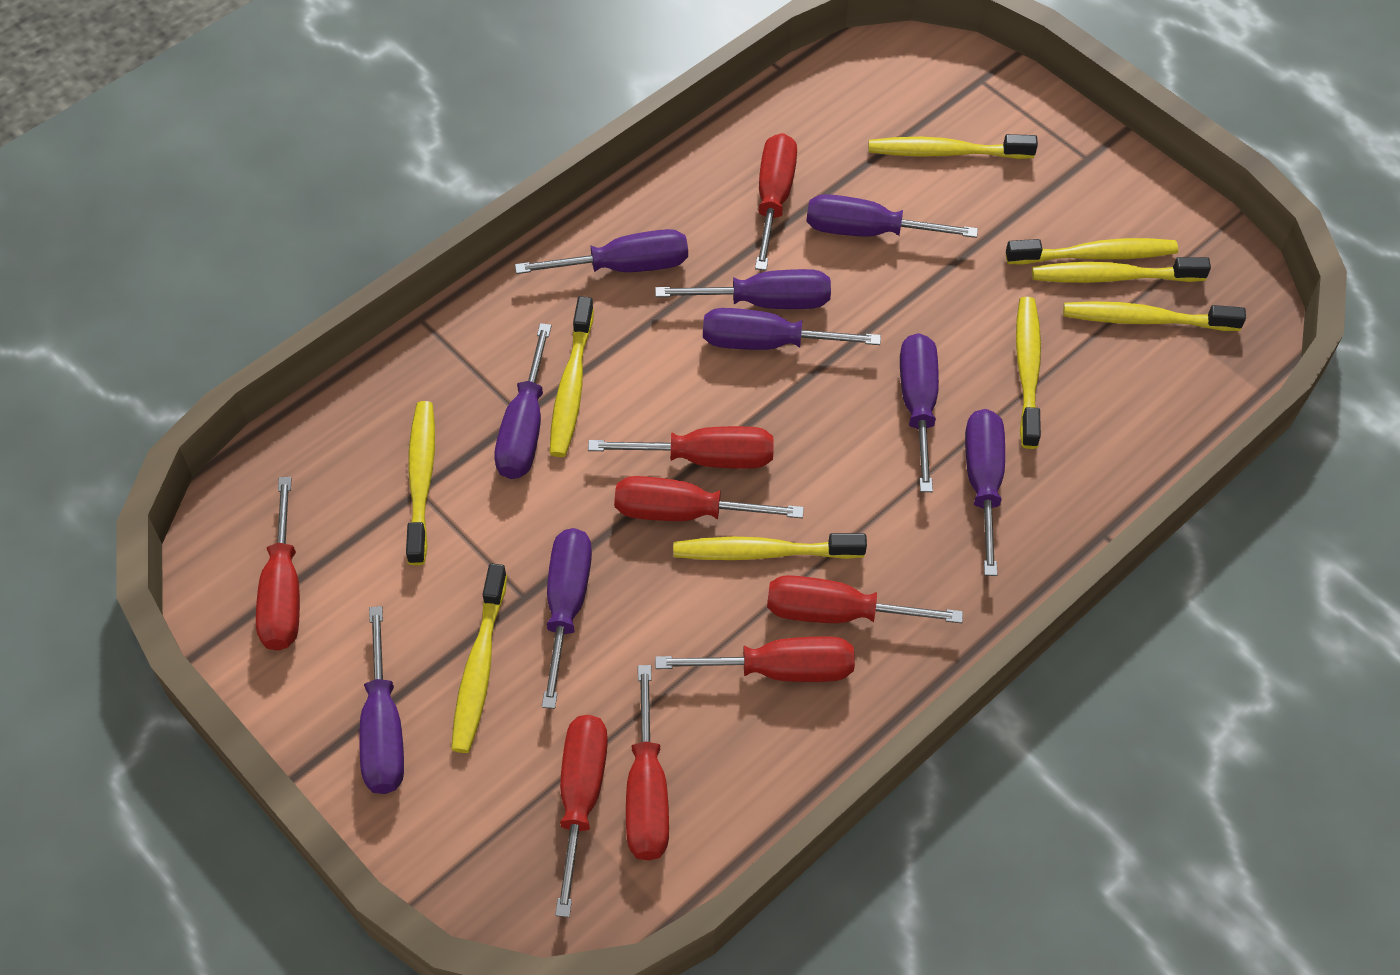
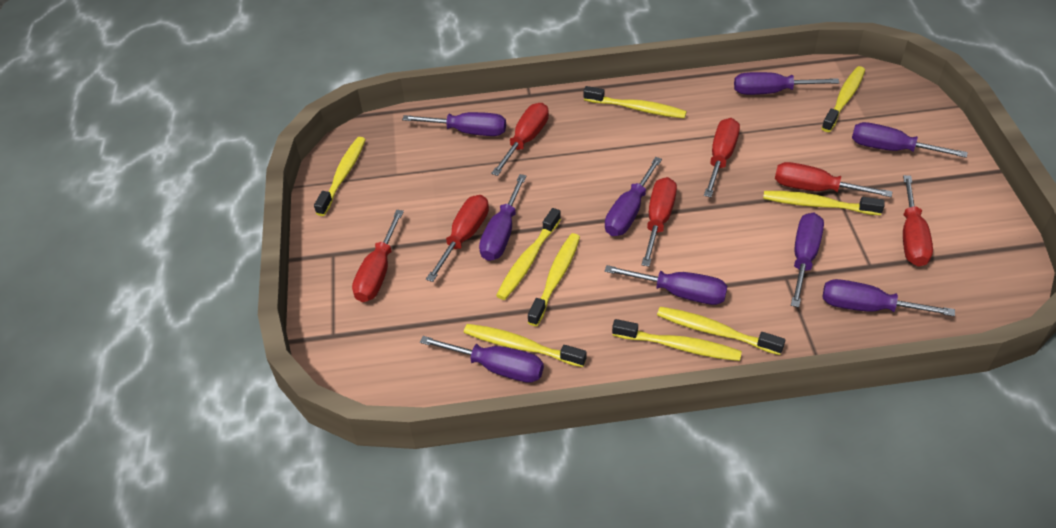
red screwdriver: 8 -> 7

